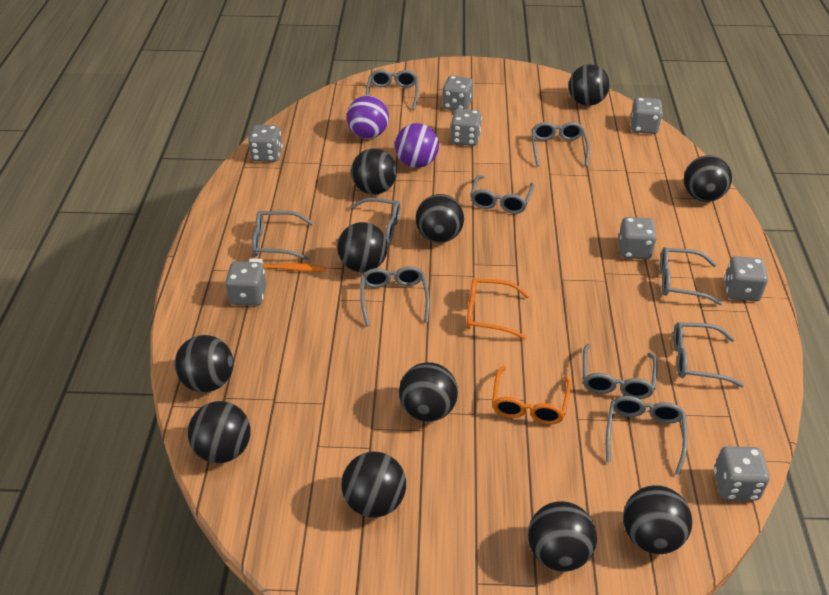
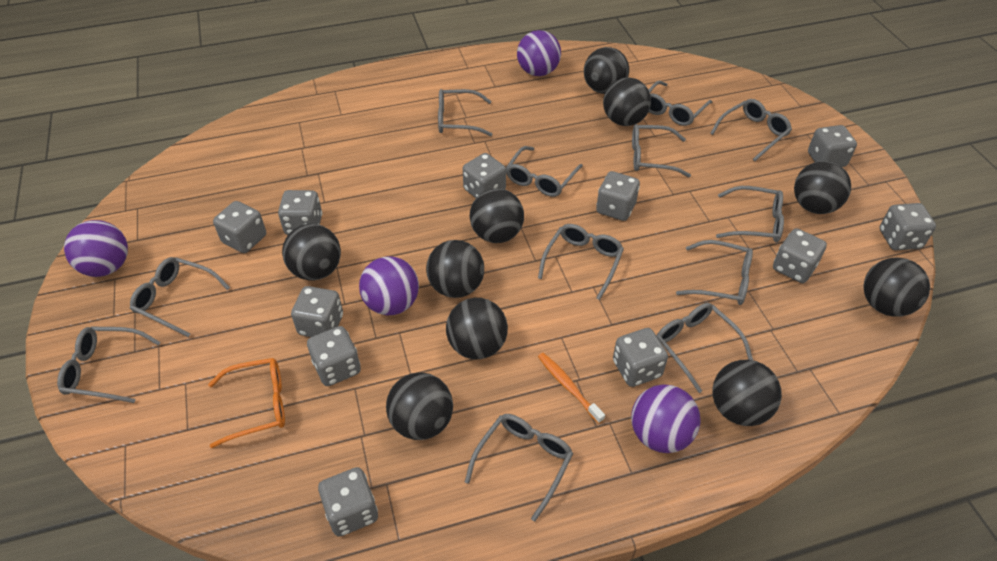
black ball: 11 -> 10
grey dice: 8 -> 11
grey glasses: 10 -> 12
orange glasses: 2 -> 1
purple ball: 2 -> 4

